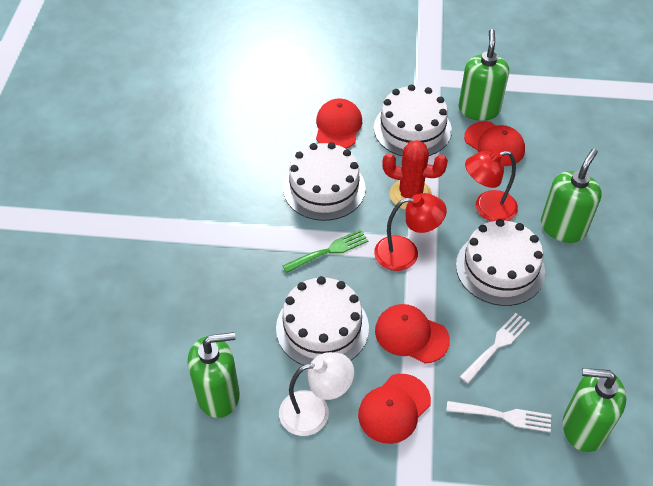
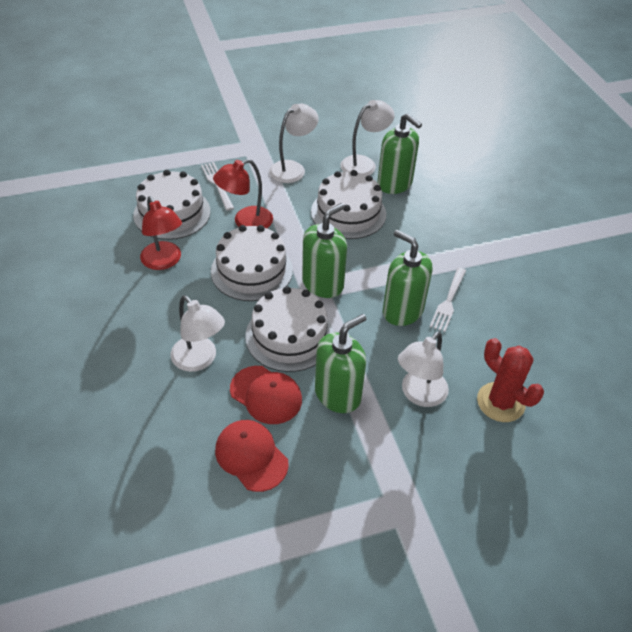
green fork: 1 -> 0
red cap: 4 -> 2
white lamp: 1 -> 4

